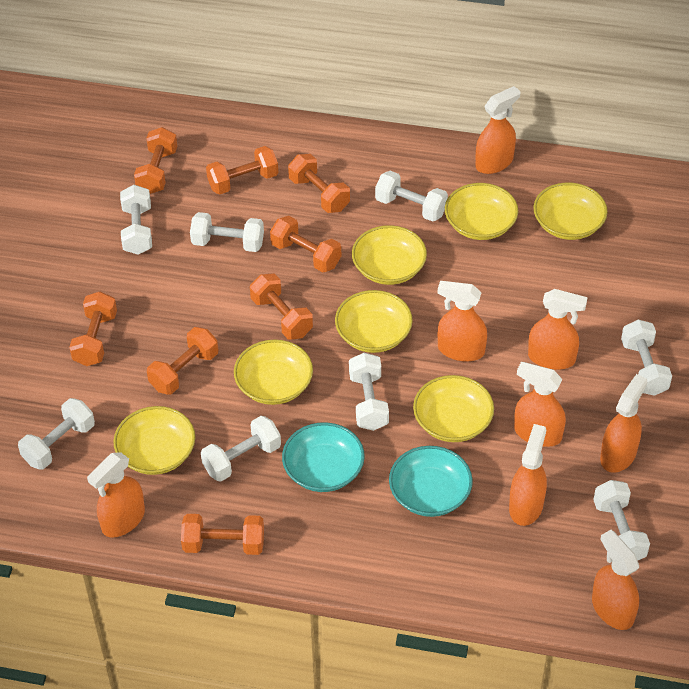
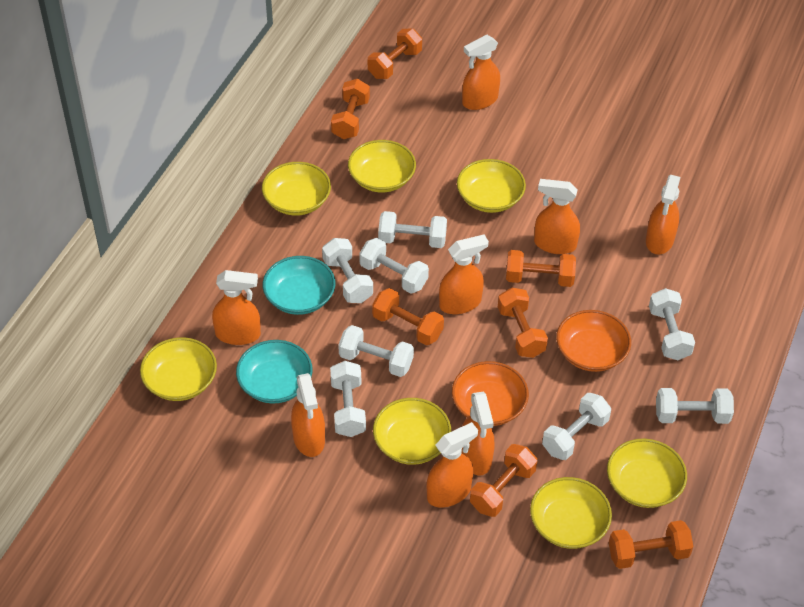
orange bowl: 0 -> 2
orange dumbbell: 8 -> 7

